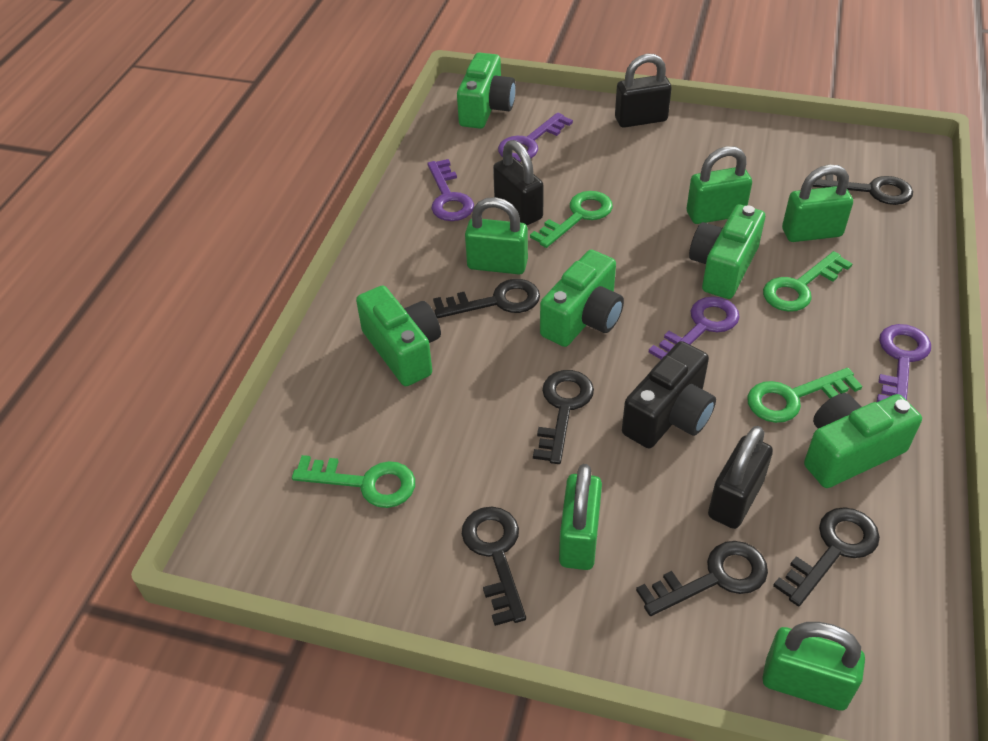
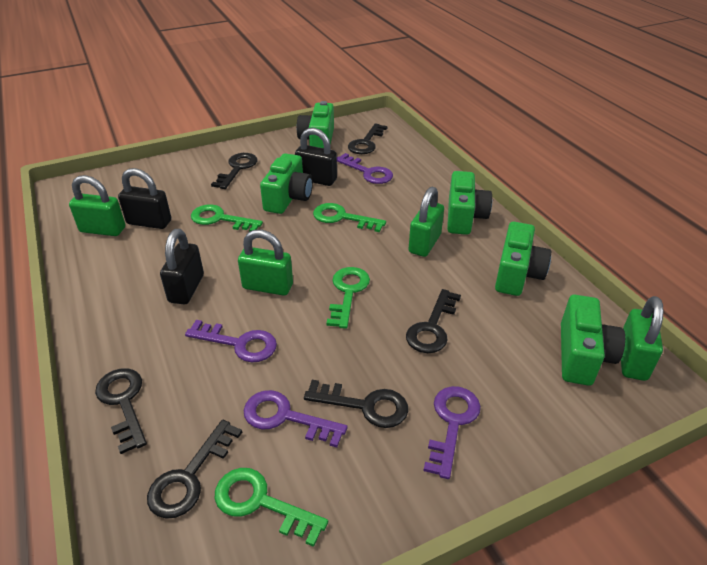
black camera: 1 -> 0
green padlock: 5 -> 4

